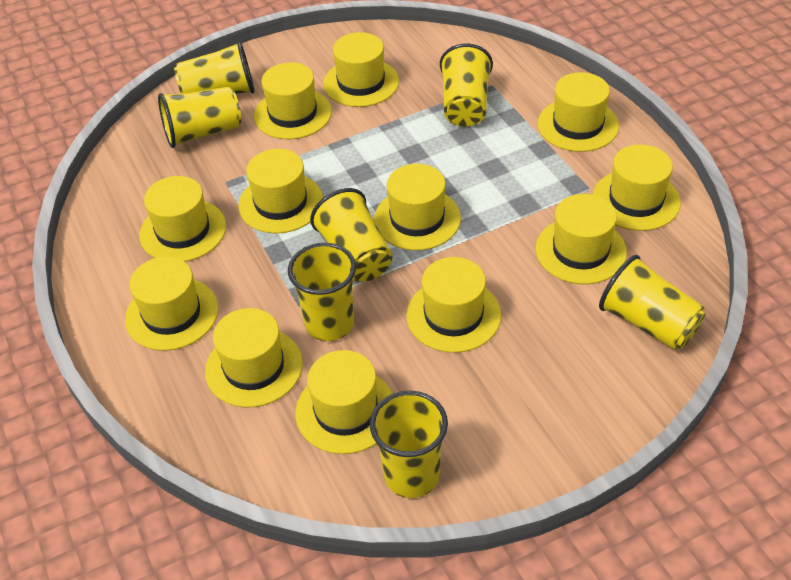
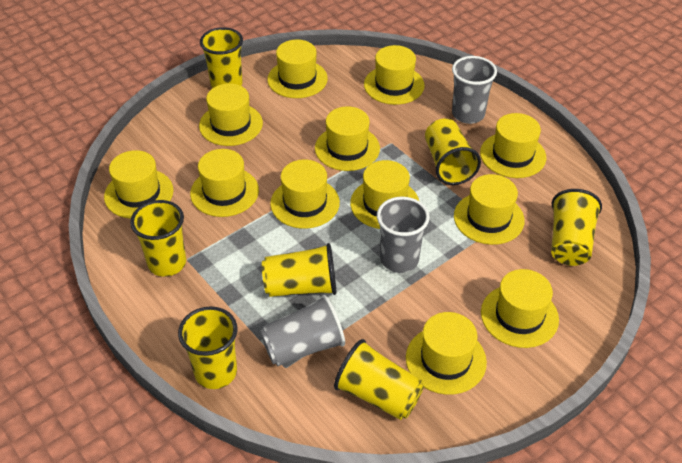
grey cup: 0 -> 3

